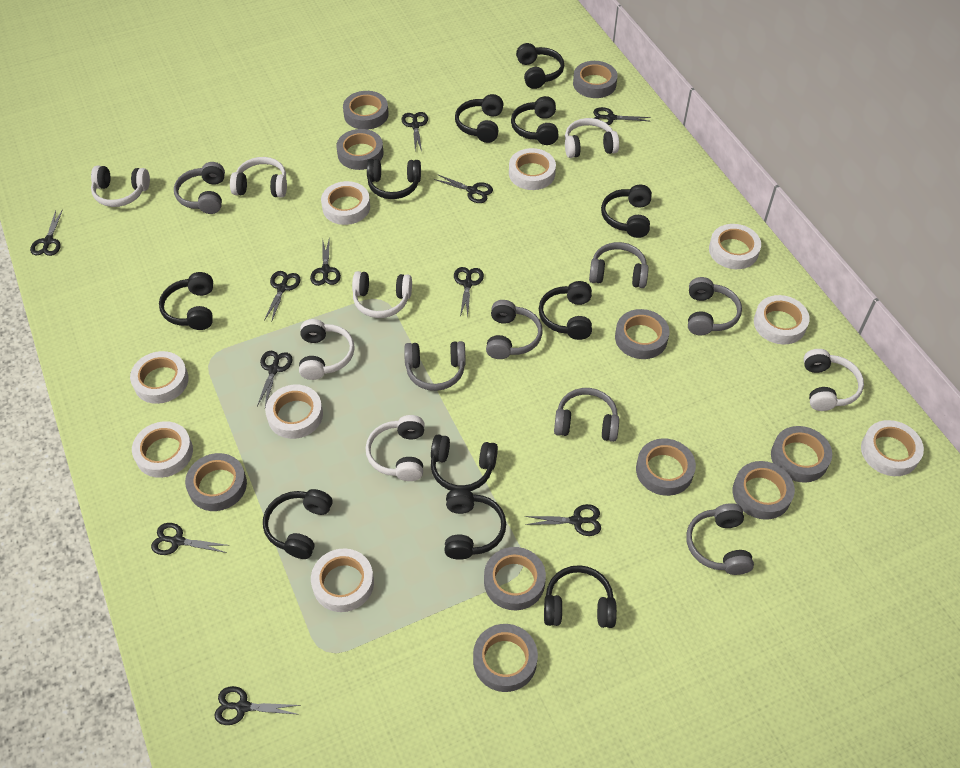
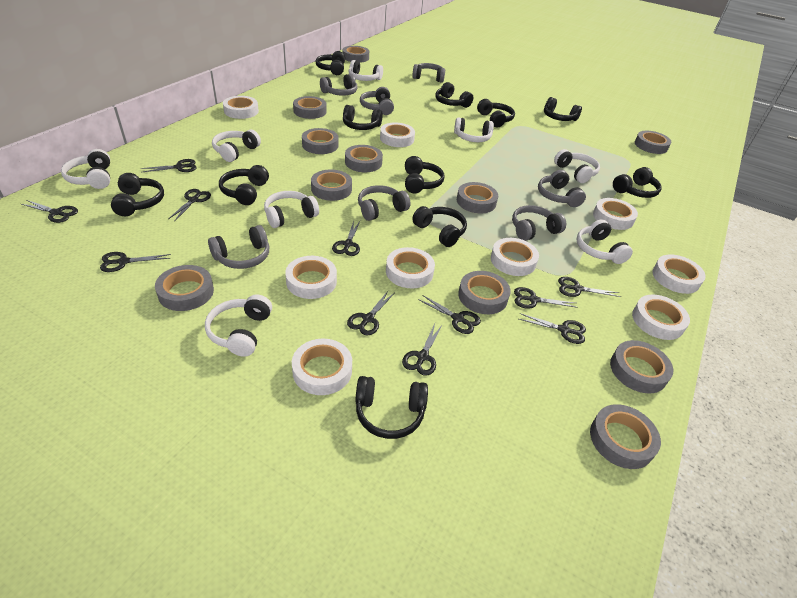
grey tape: 10 -> 11
white headphones: 7 -> 8

